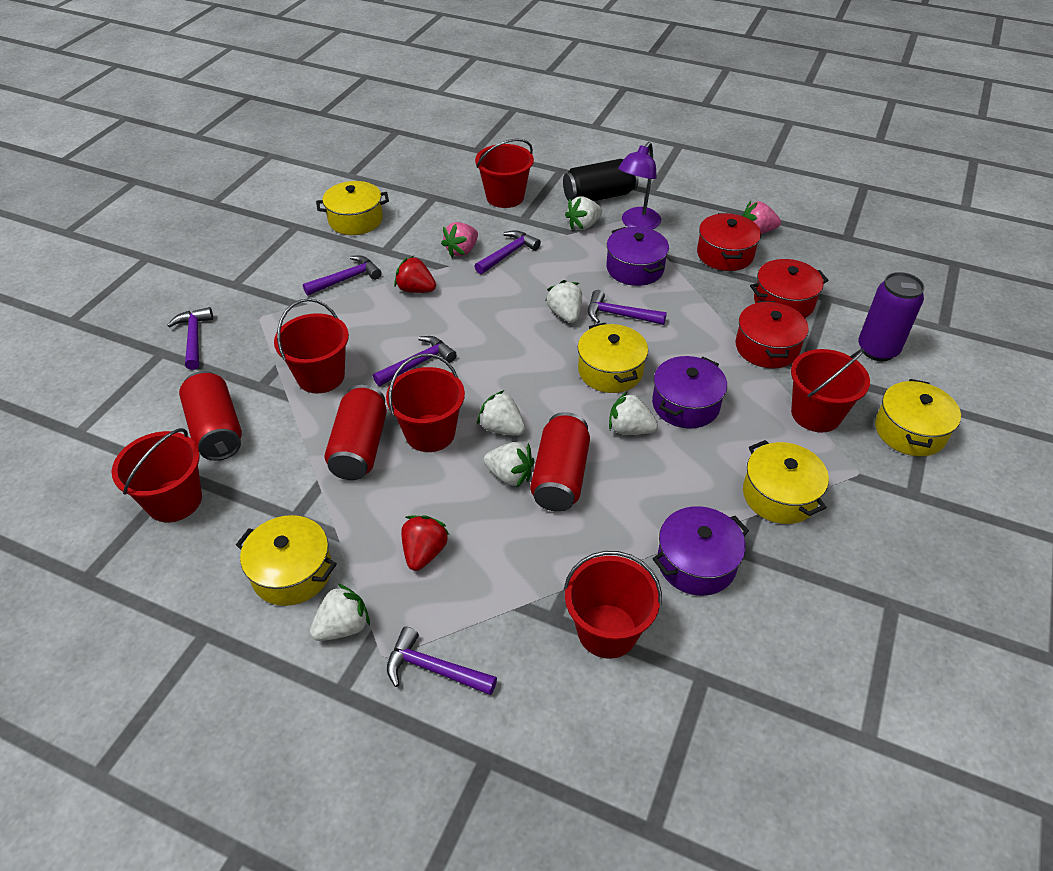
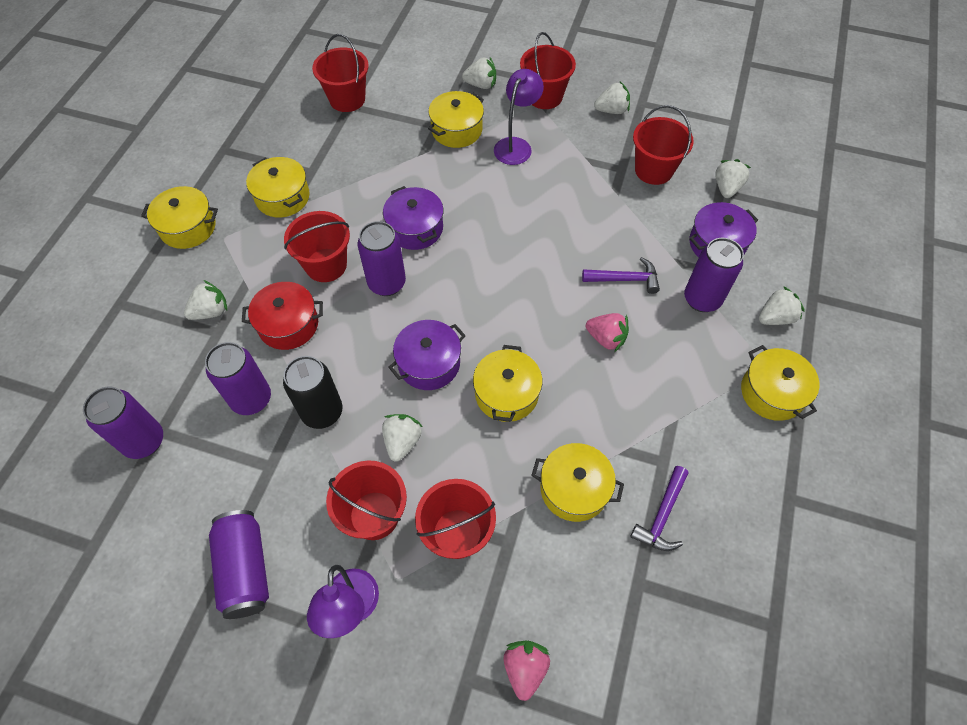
purple can: 1 -> 5
purple hammer: 6 -> 2
purple lamp: 1 -> 2
red can: 3 -> 0
red pot: 3 -> 1
red strawberry: 2 -> 0
yellow pot: 5 -> 6

